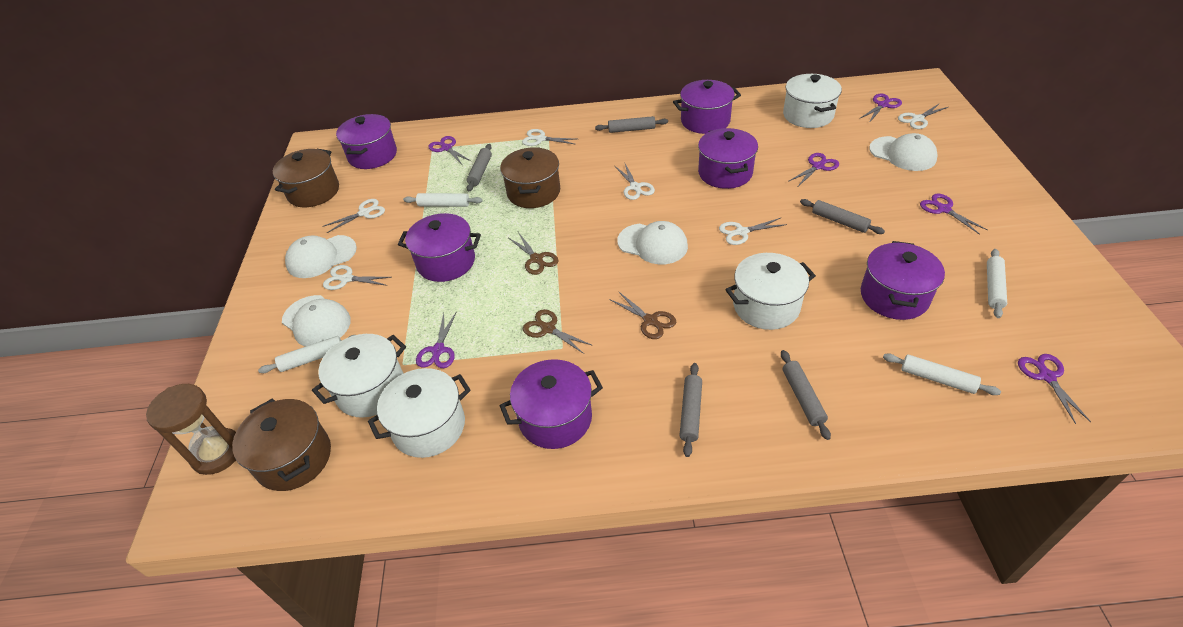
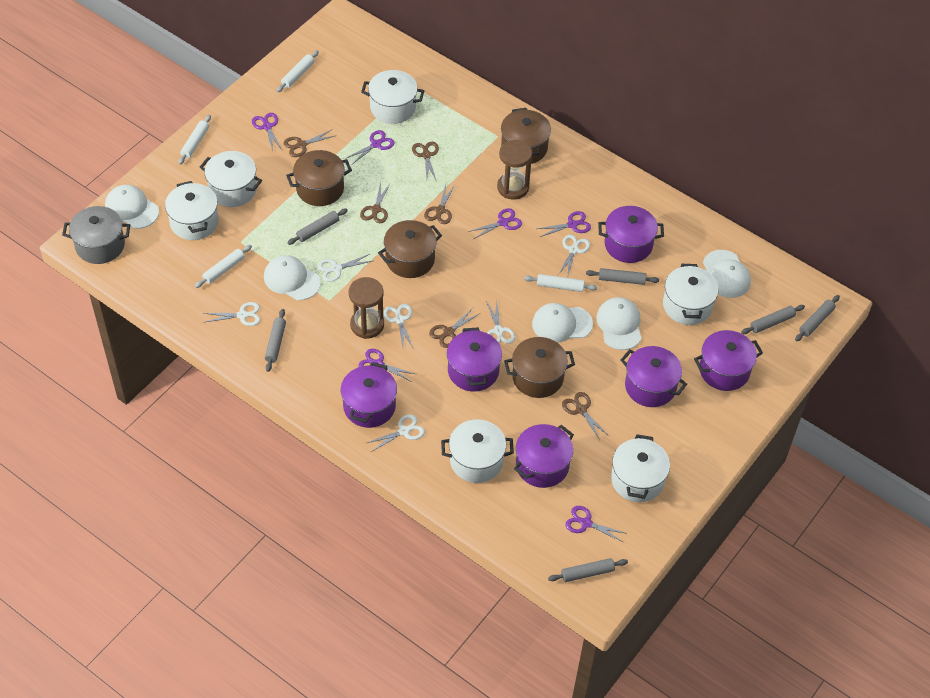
brown hourglass: 1 -> 2
brown pot: 3 -> 4
brown scissors: 3 -> 6
grey pot: 0 -> 1
grey rolling pin: 5 -> 6
white cap: 4 -> 5
white pot: 4 -> 6

